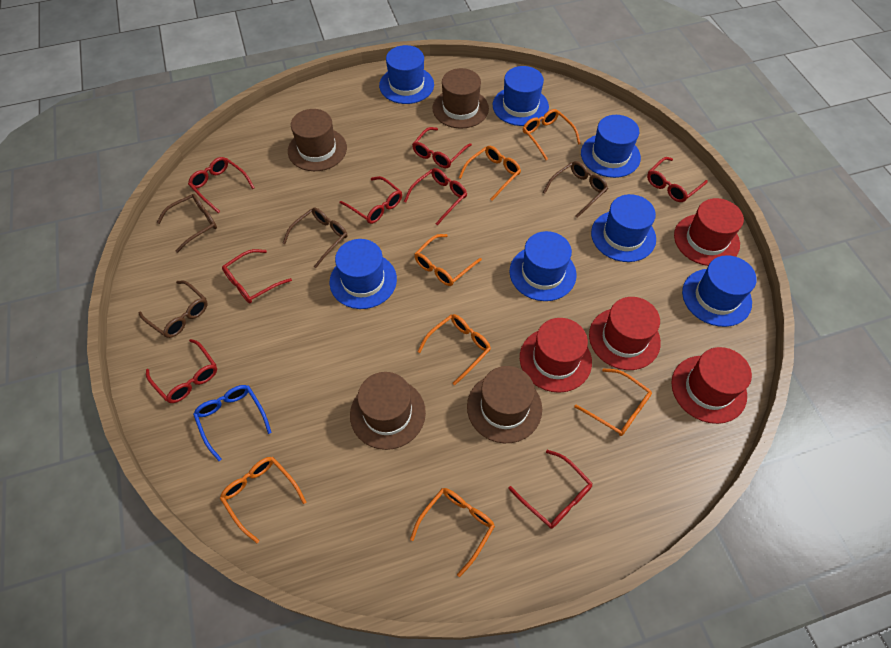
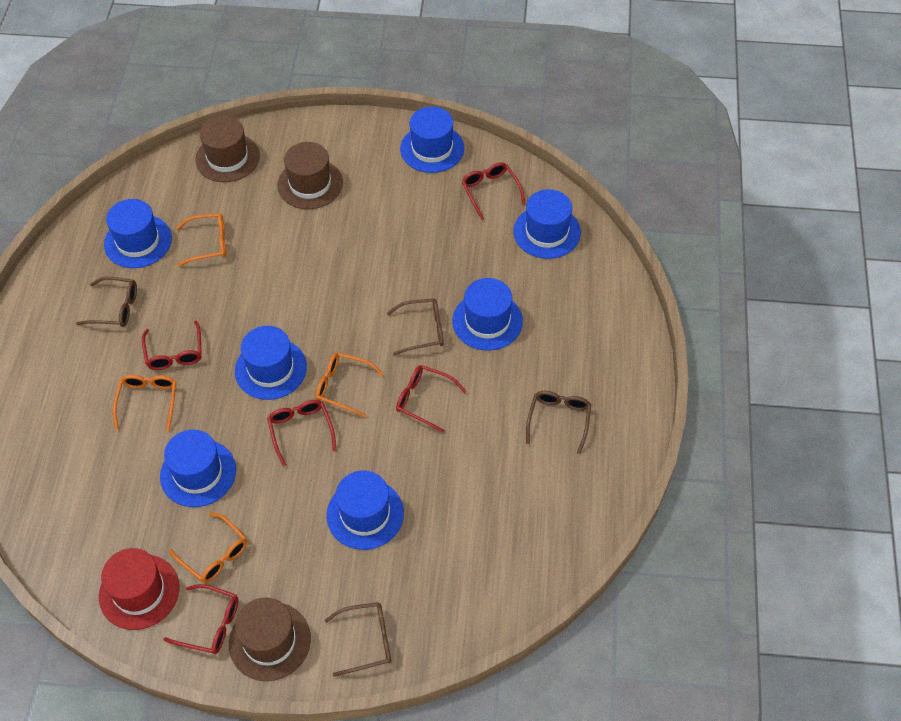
blue glasses: 1 -> 0
brown hat: 4 -> 3
orange glasses: 7 -> 4
red glasses: 8 -> 5
red hat: 4 -> 1

